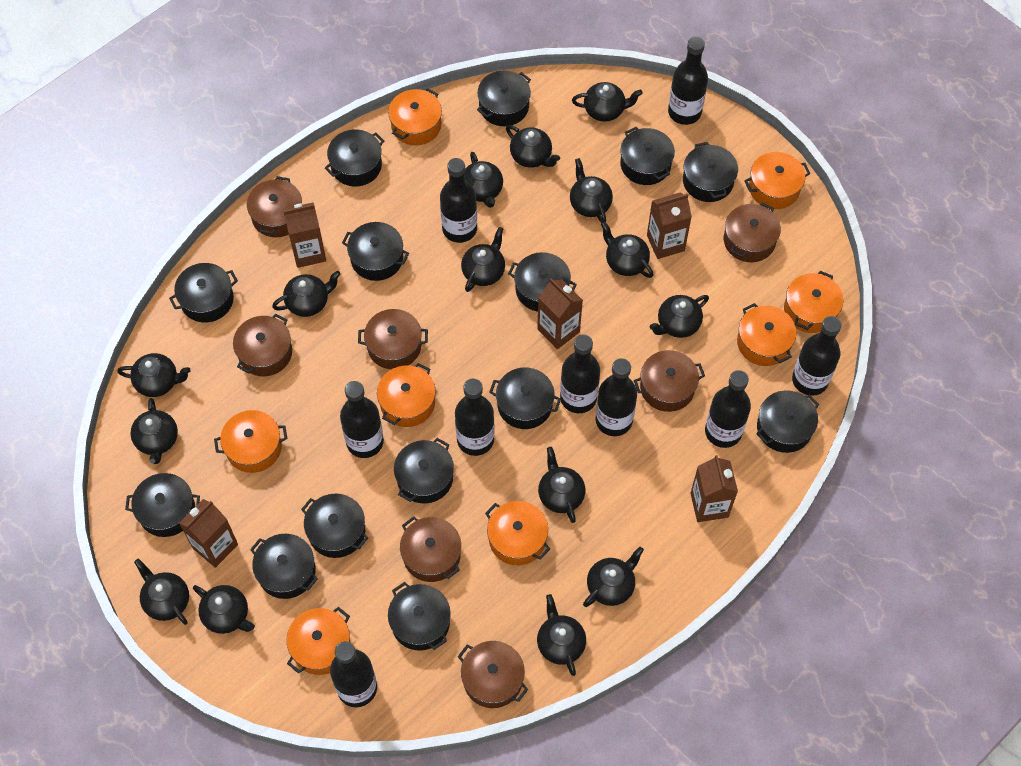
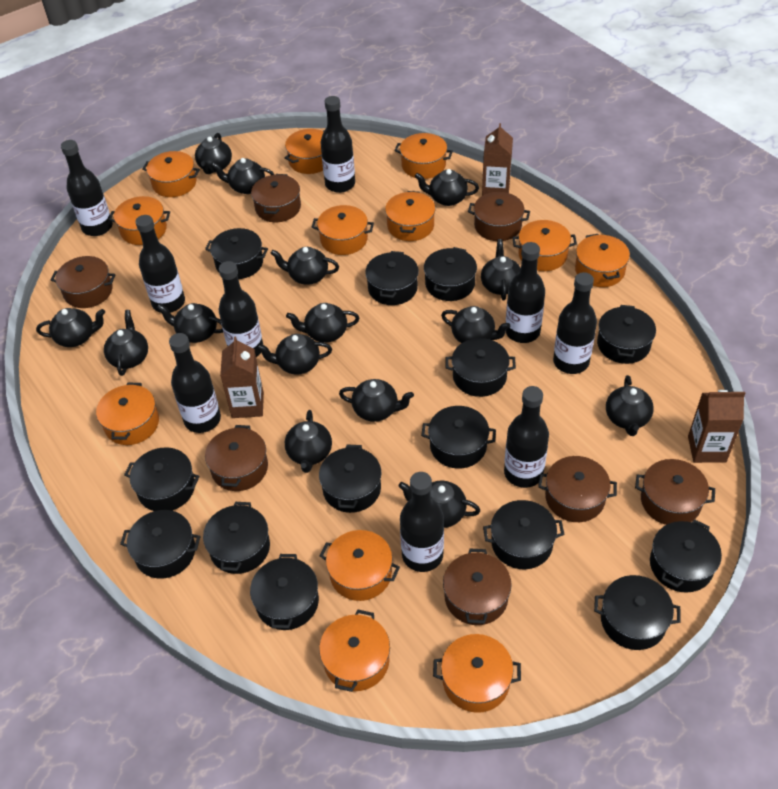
brown carton: 5 -> 3
orange pot: 8 -> 12

